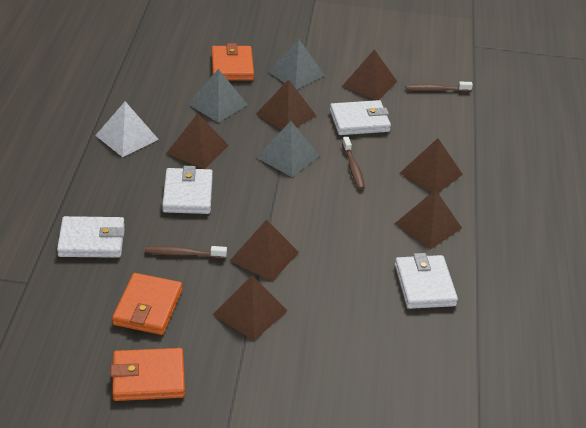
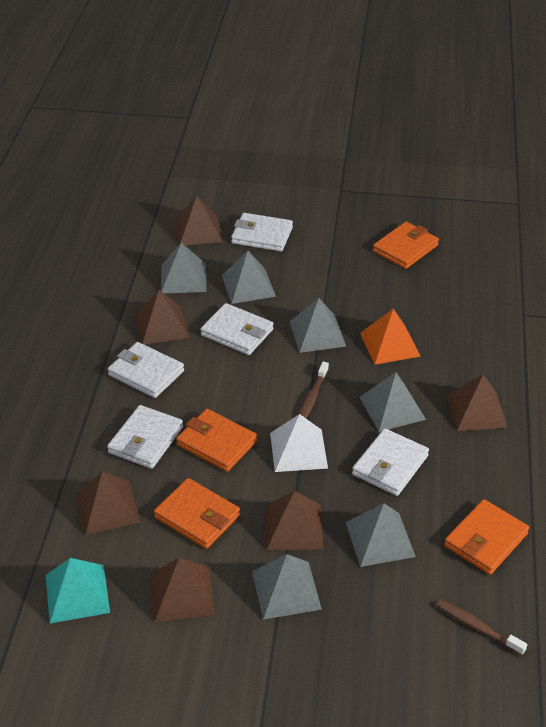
brown pyramid: 7 -> 6
brown toothbrush: 3 -> 2
grey pyramid: 3 -> 6
orange pyramid: 0 -> 1
orange wallet: 3 -> 4
turquoise pyramid: 0 -> 1
white wallet: 4 -> 5

